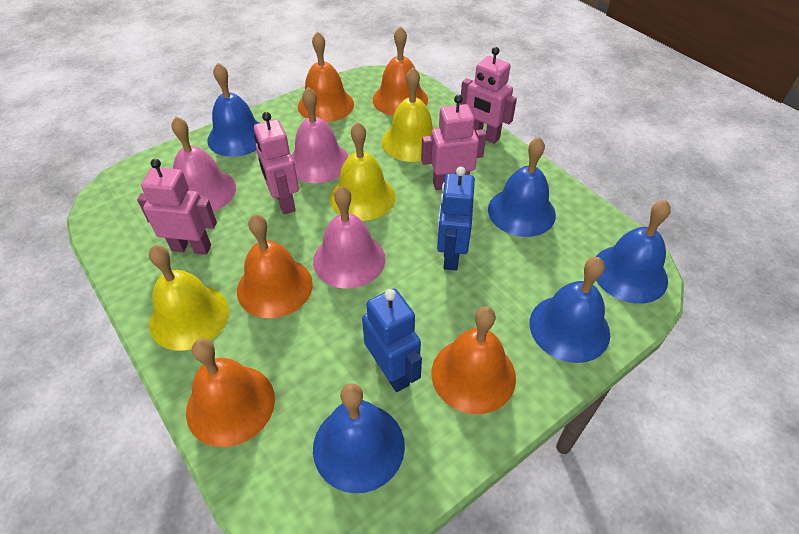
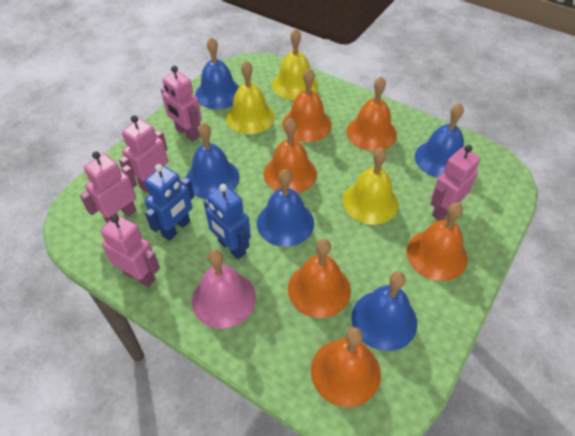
orange bell: 5 -> 6
pink bell: 3 -> 1
pink robot: 4 -> 5

